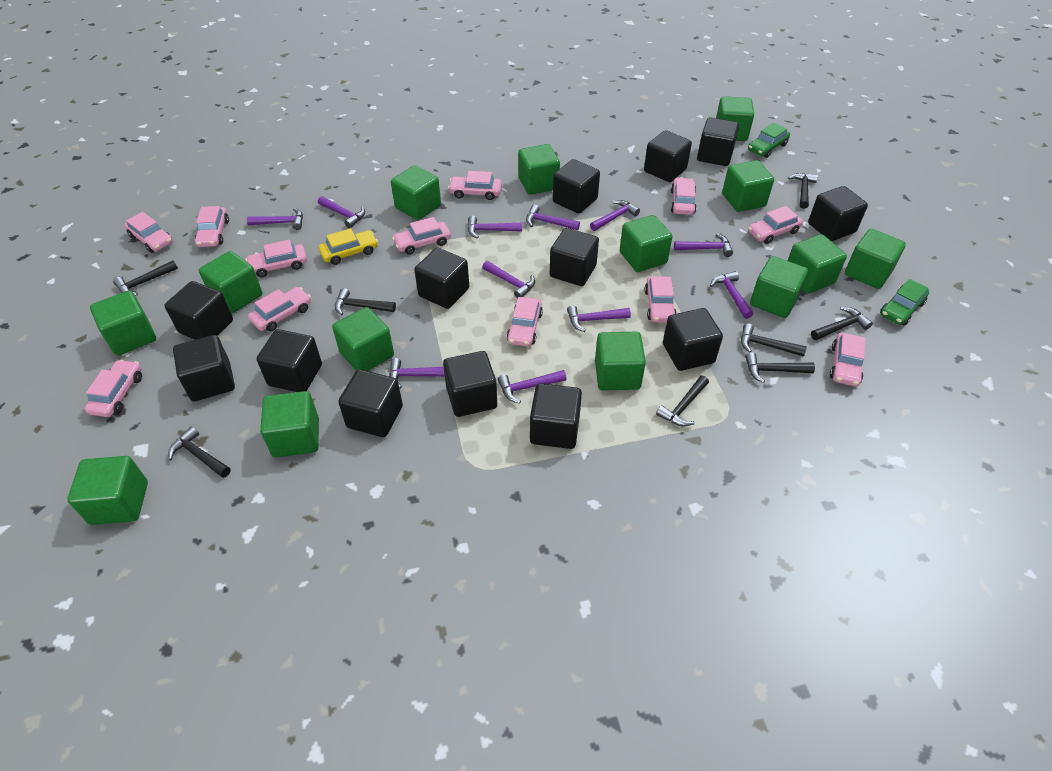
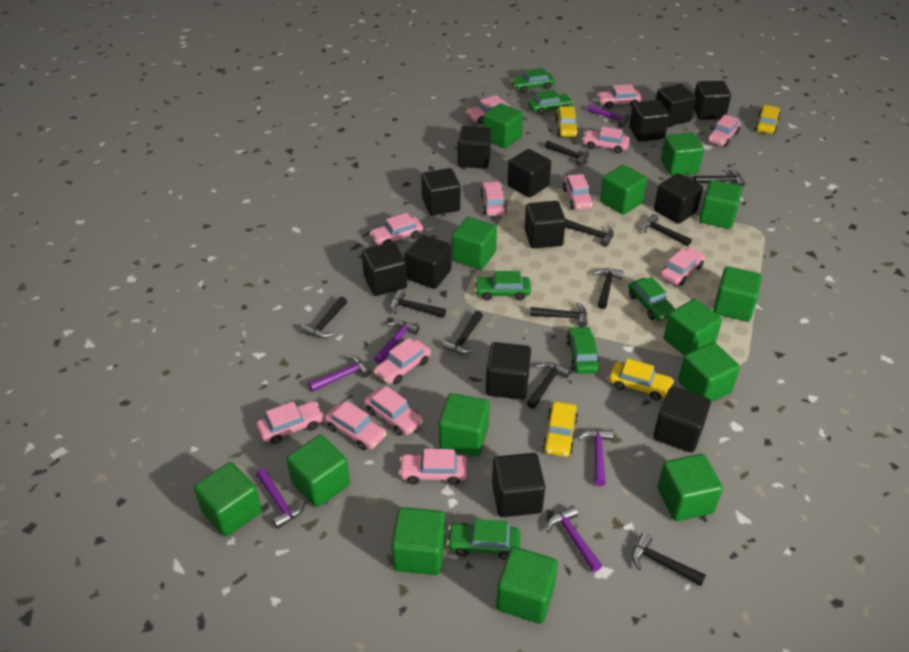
black hammer: 8 -> 11
green car: 2 -> 6
pink car: 12 -> 13
purple hammer: 11 -> 6
yellow car: 1 -> 4

